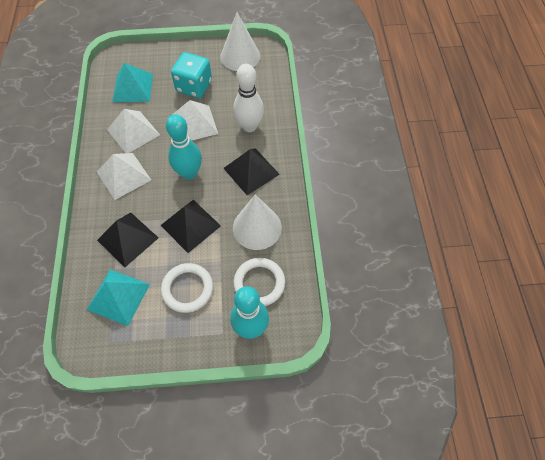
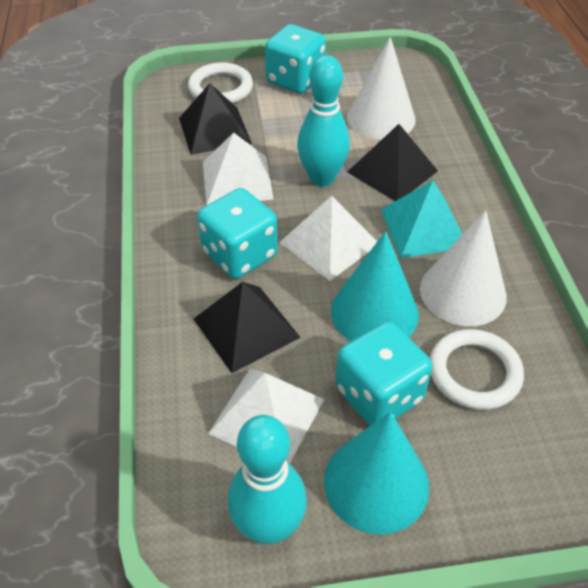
turquoise cone: 0 -> 2
turquoise dice: 1 -> 3
turquoise pyramid: 2 -> 1
white bowling pin: 1 -> 0

